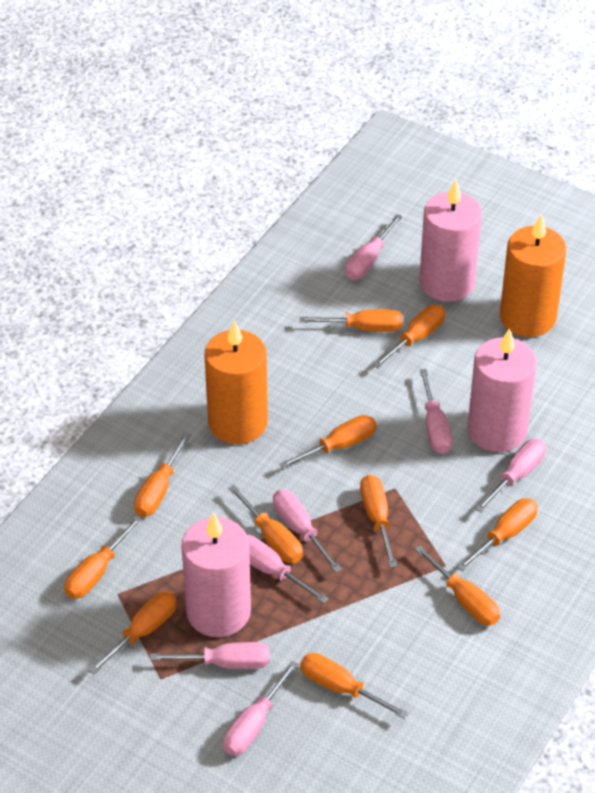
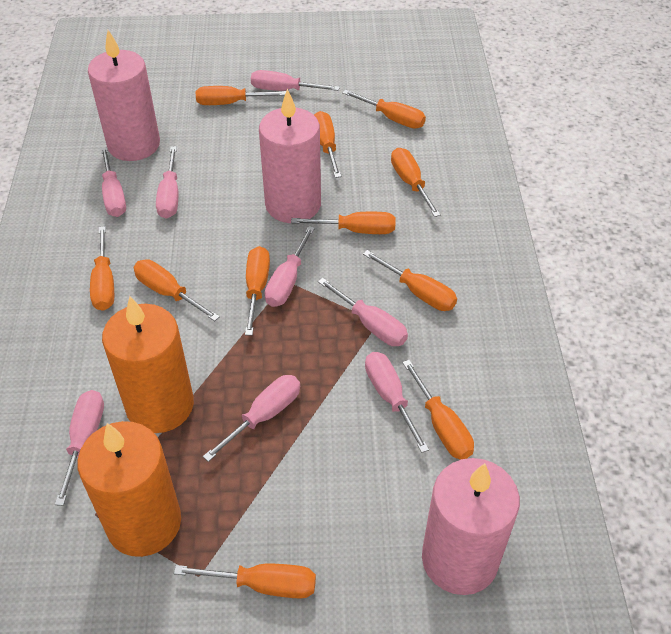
pink screwdriver: 7 -> 8

